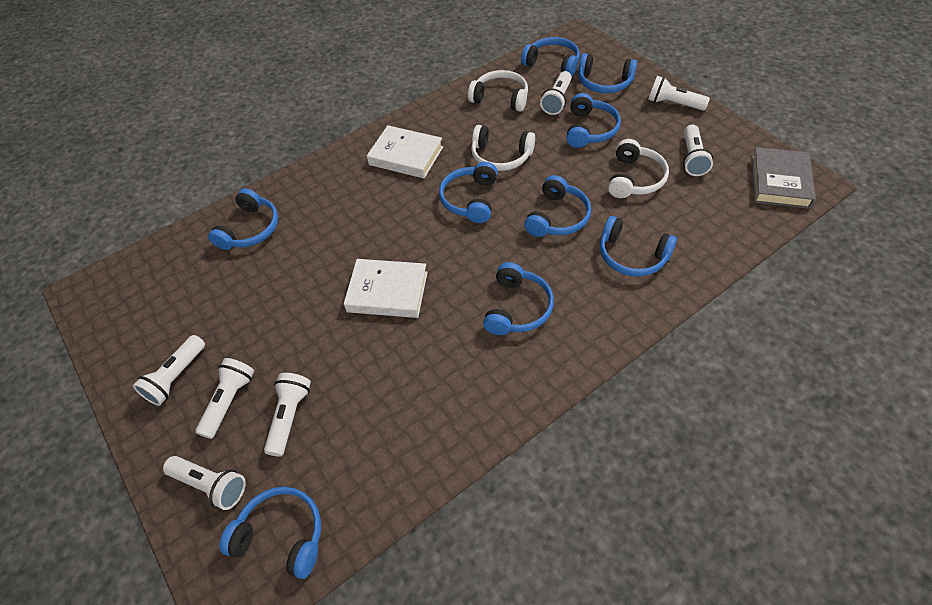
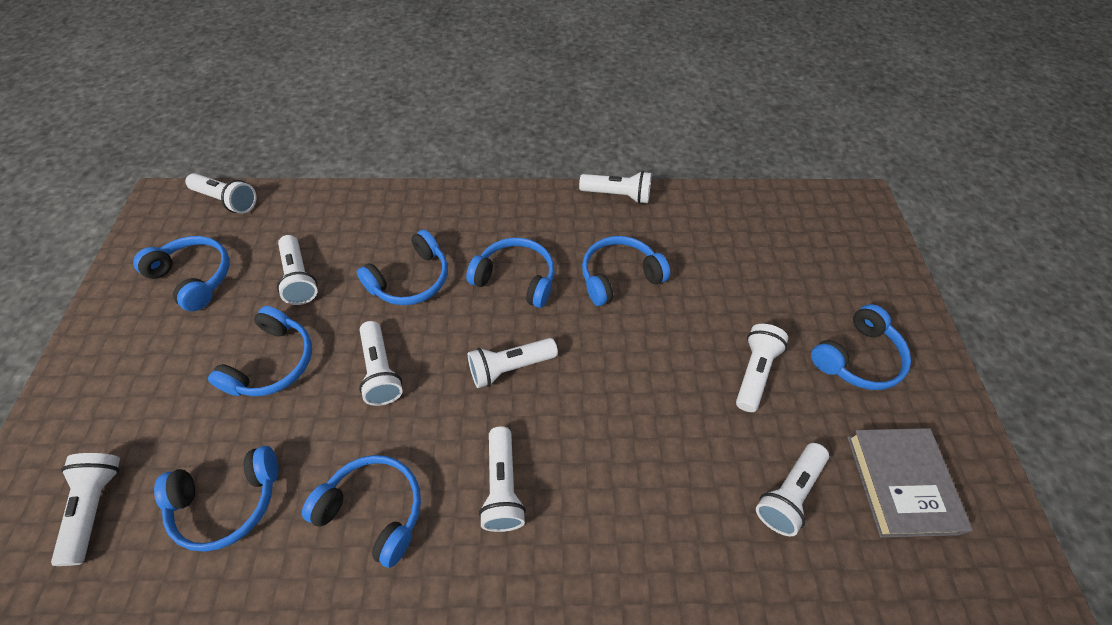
blue headphones: 9 -> 8
white book: 2 -> 0
white flashlight: 7 -> 9
white headphones: 3 -> 0

